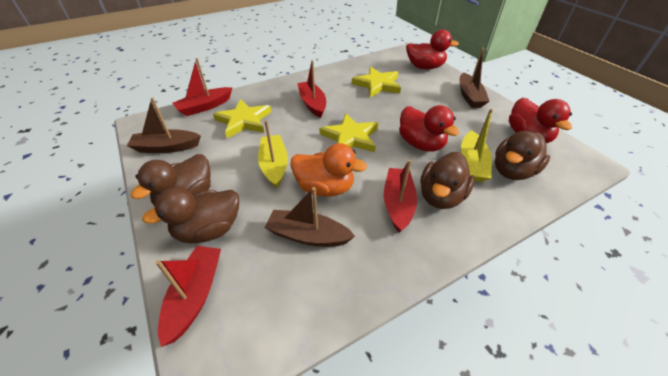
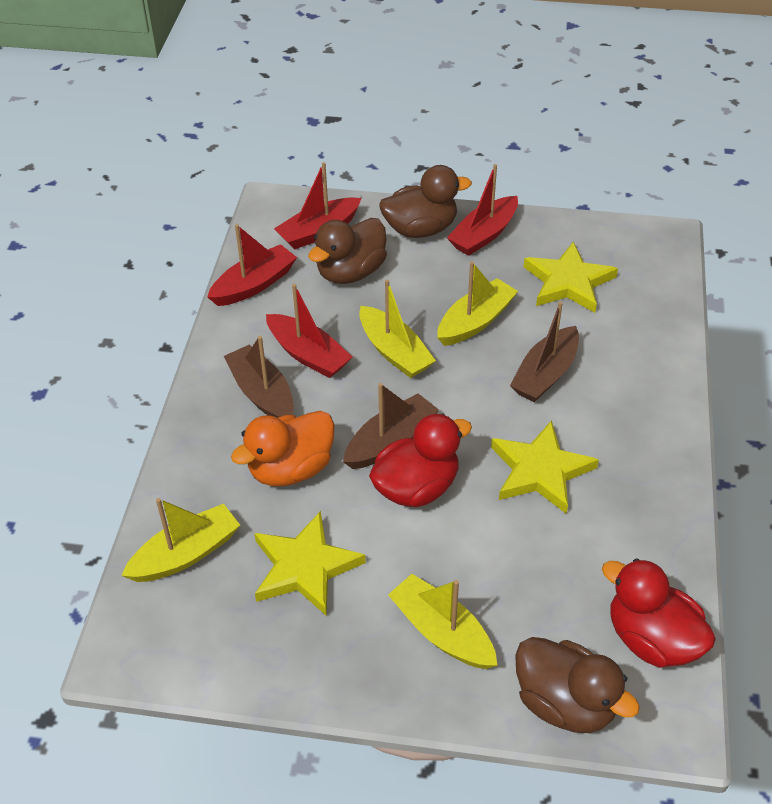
brown duck: 4 -> 3
red duck: 3 -> 2
yellow boat: 2 -> 4

